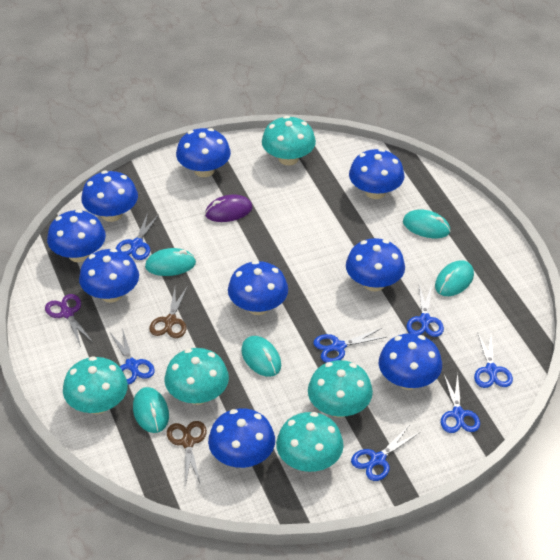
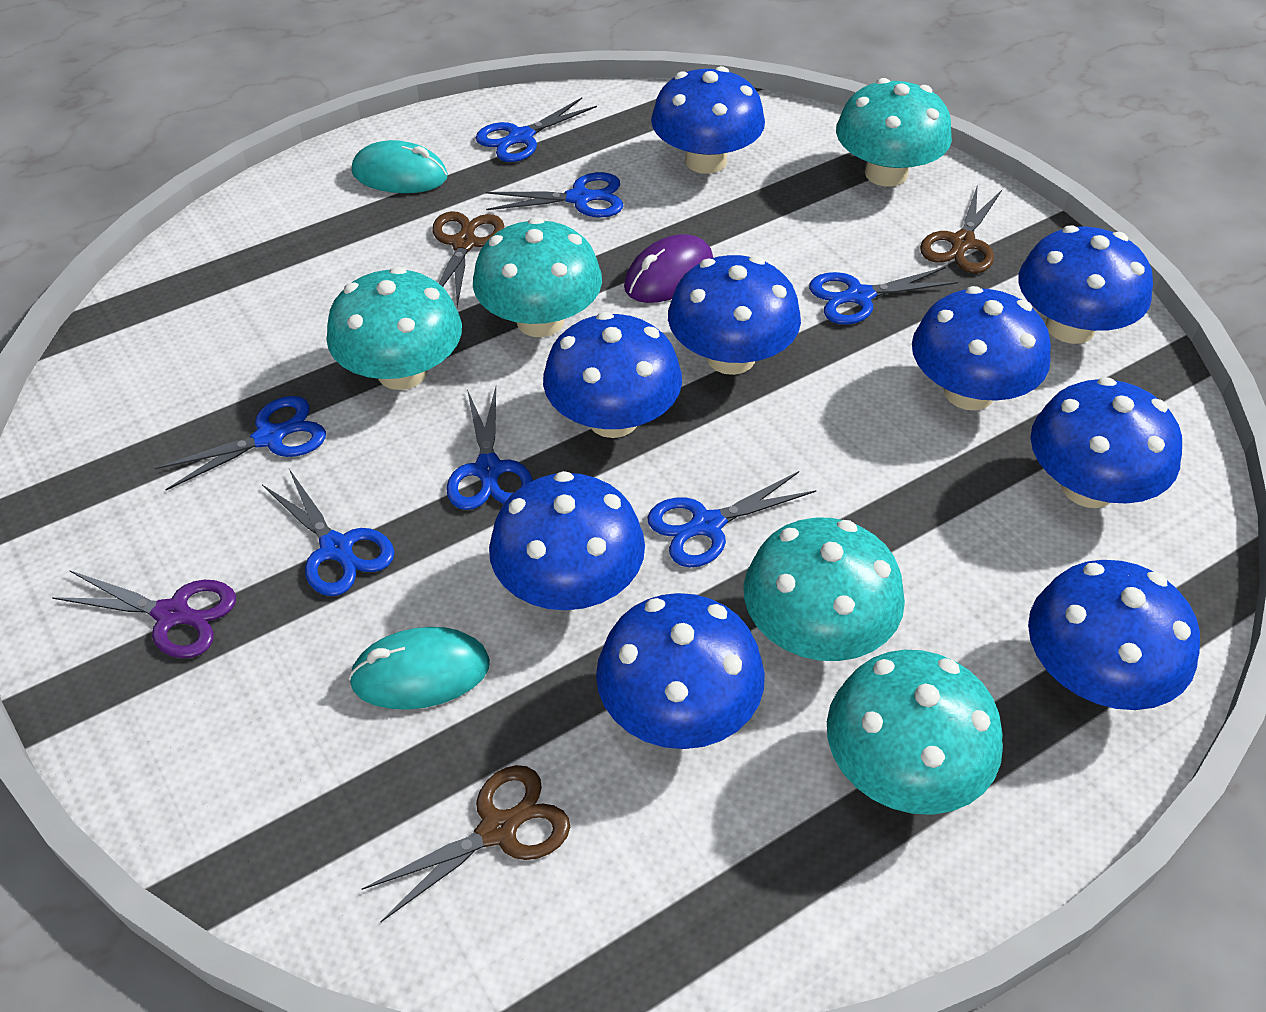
brown scissors: 2 -> 3
turquoise mouse: 5 -> 2

